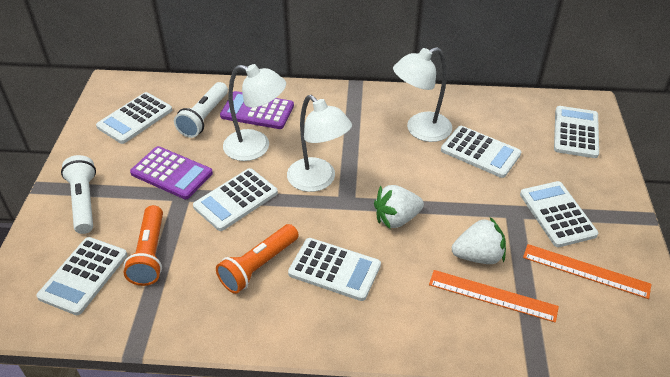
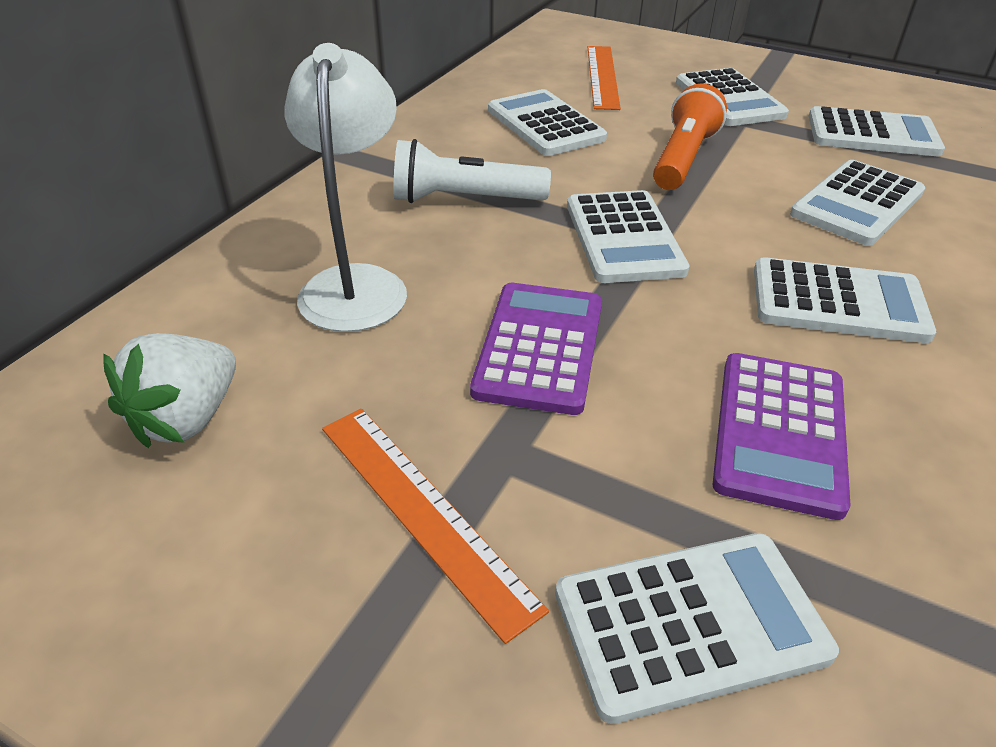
orange flashlight: 2 -> 1
white flashlight: 2 -> 1
white lamp: 3 -> 1
white strawberry: 2 -> 1

